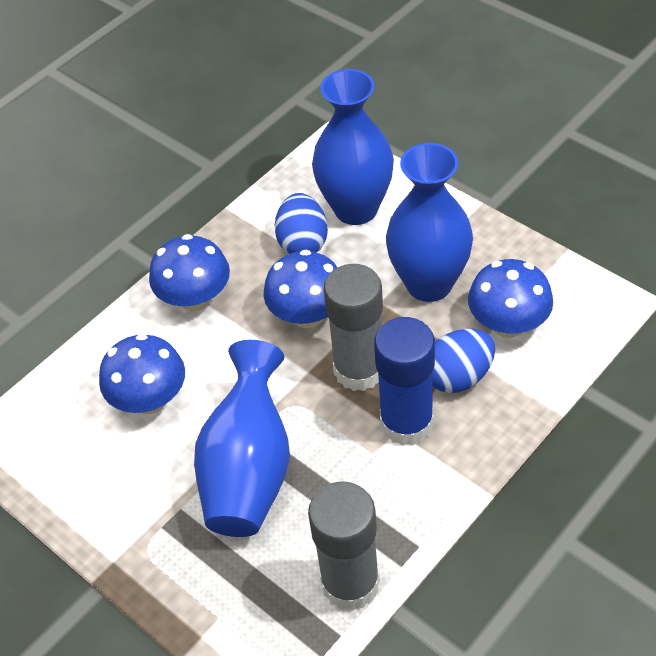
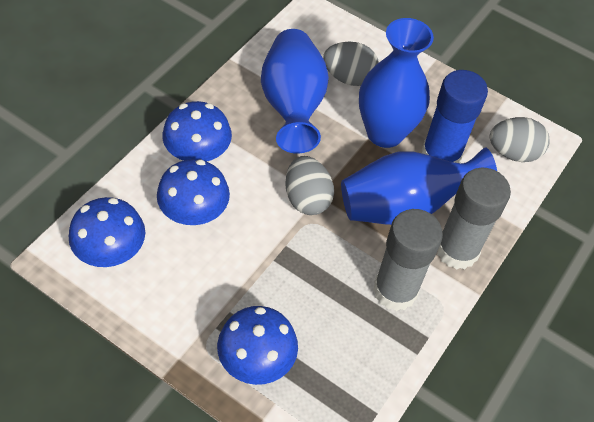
blue egg: 2 -> 0
grey egg: 0 -> 3

